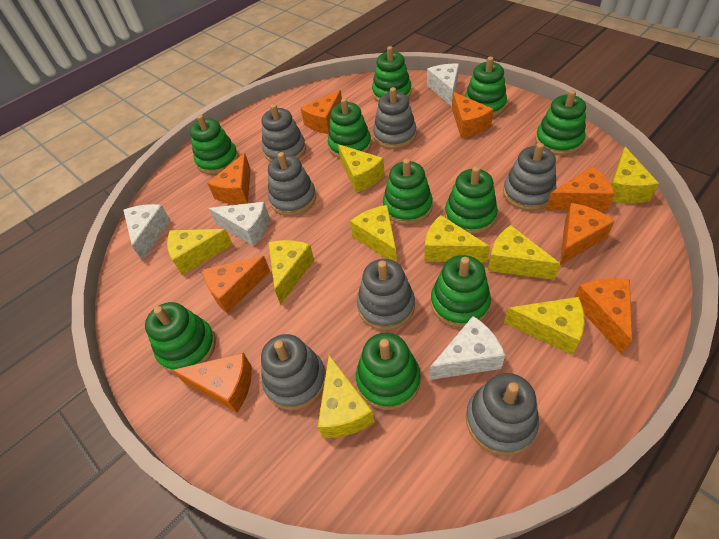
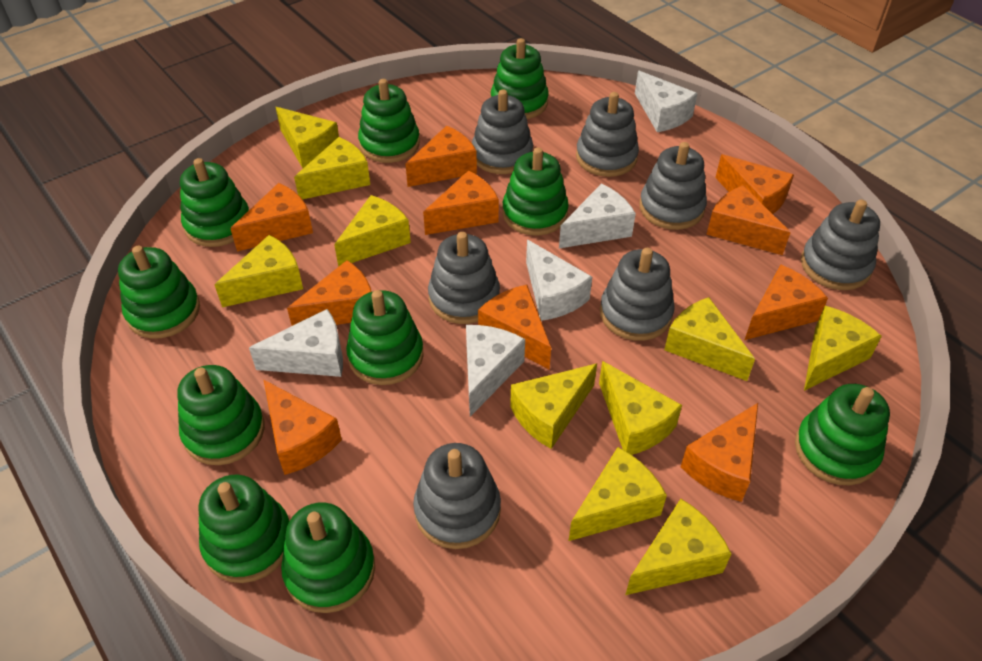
orange cheese: 8 -> 10
white cheese: 4 -> 5
yellow cheese: 9 -> 10

